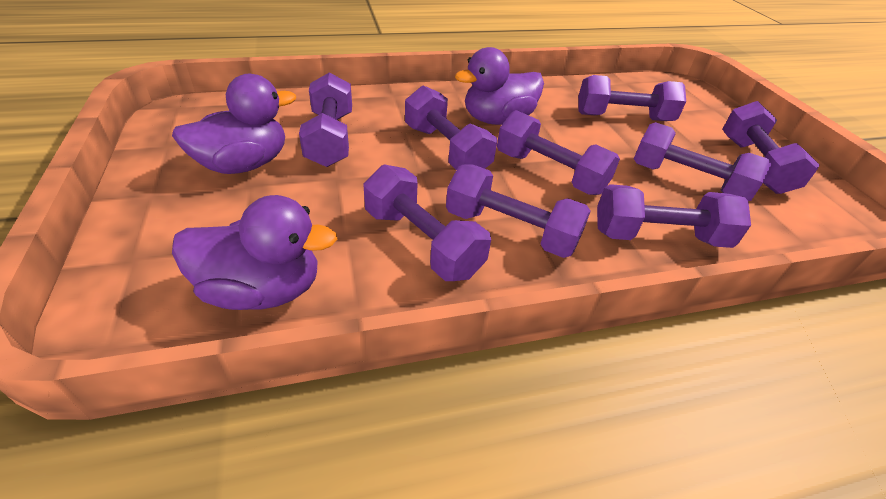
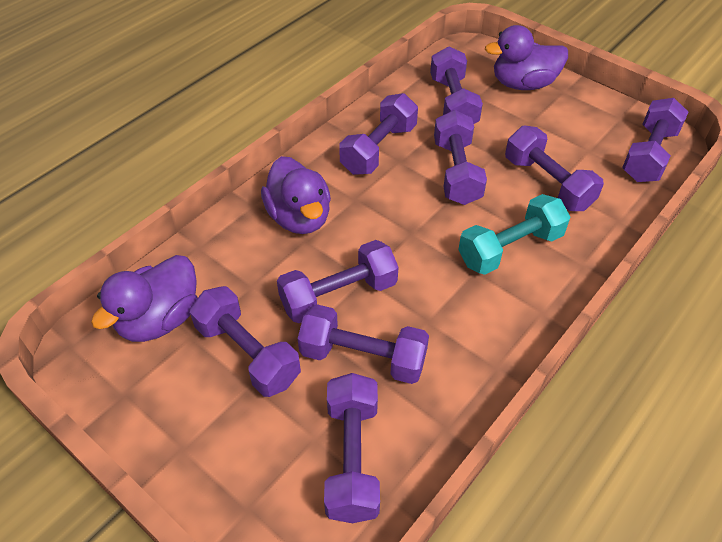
turquoise dumbbell: 0 -> 1

